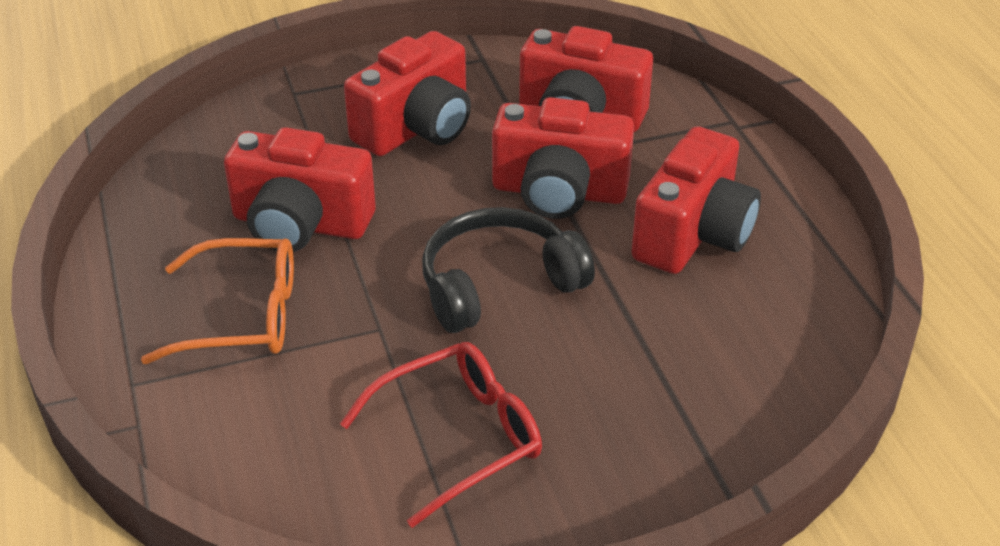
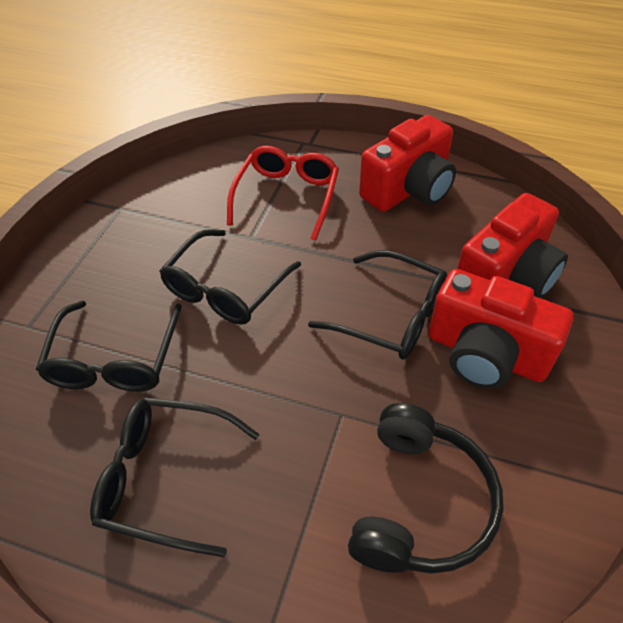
black glasses: 0 -> 4
orange glasses: 1 -> 0
red camera: 5 -> 3

